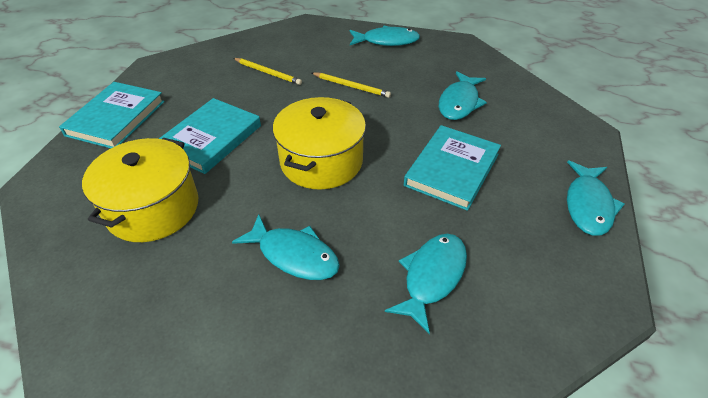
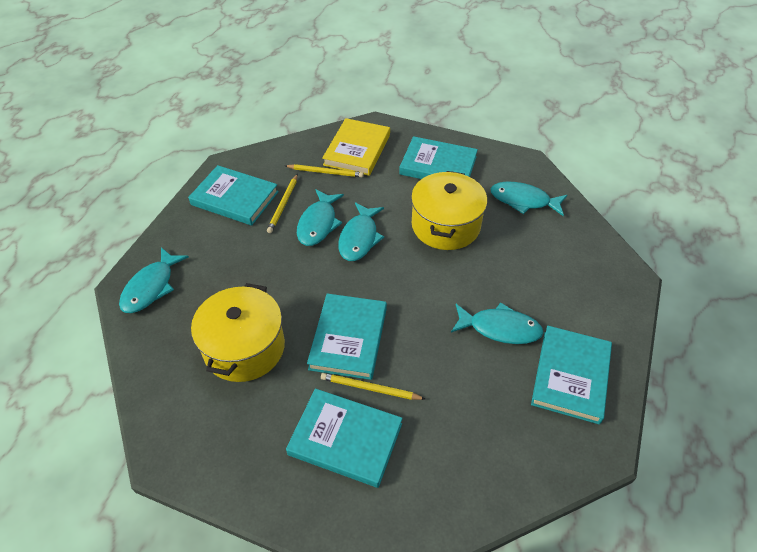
turquoise book: 3 -> 5
yellow book: 0 -> 1
yellow pencil: 2 -> 3

